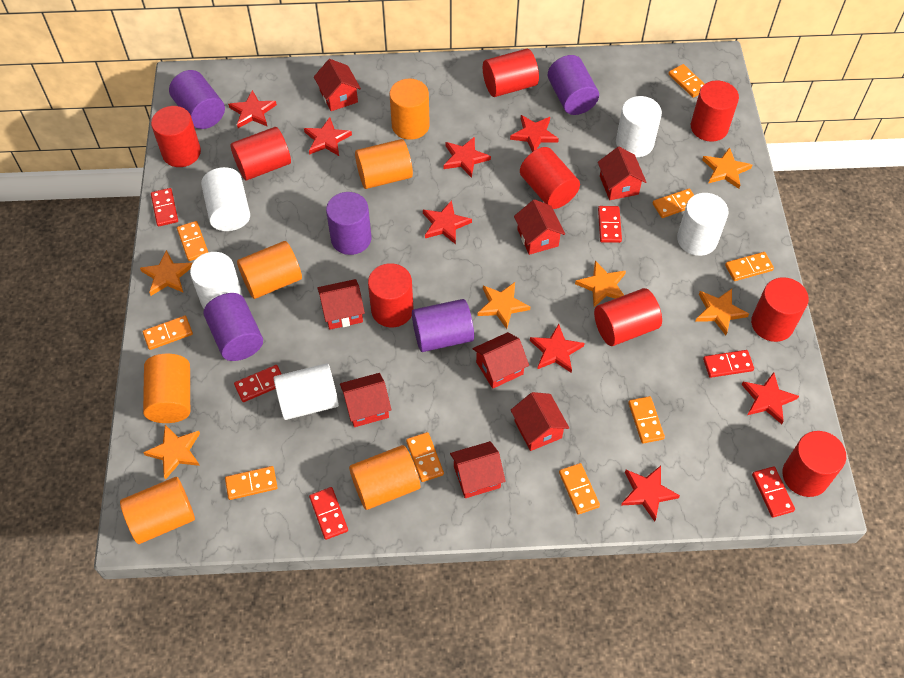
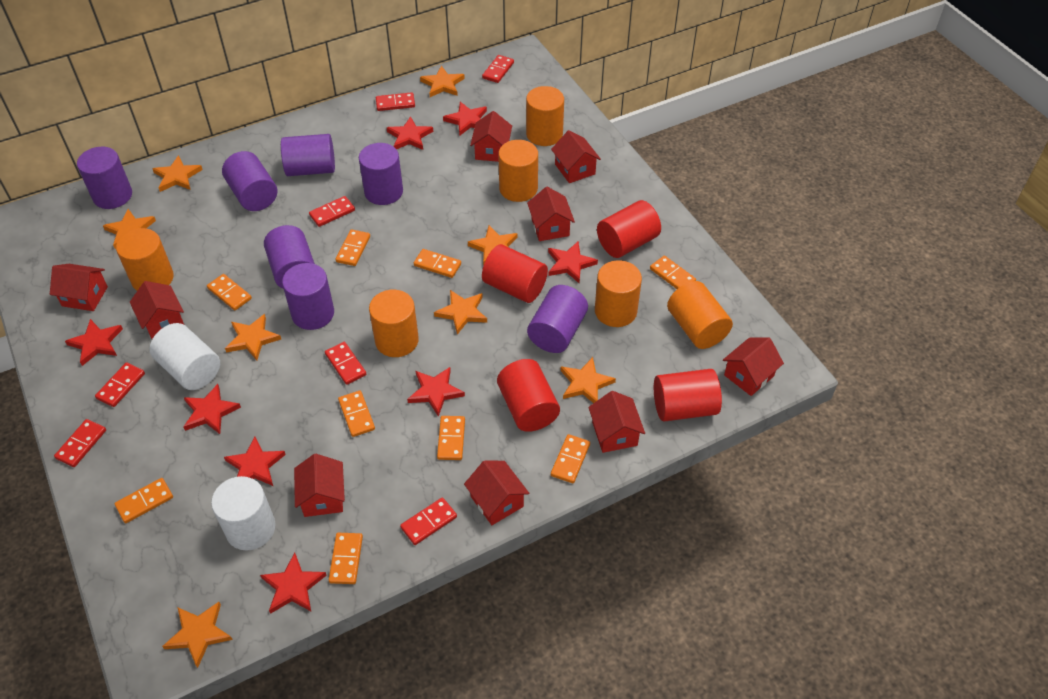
orange star: 6 -> 8
purple cylinder: 5 -> 7
red cylinder: 9 -> 4
red domino: 6 -> 7
red house: 8 -> 9
white cylinder: 5 -> 2

